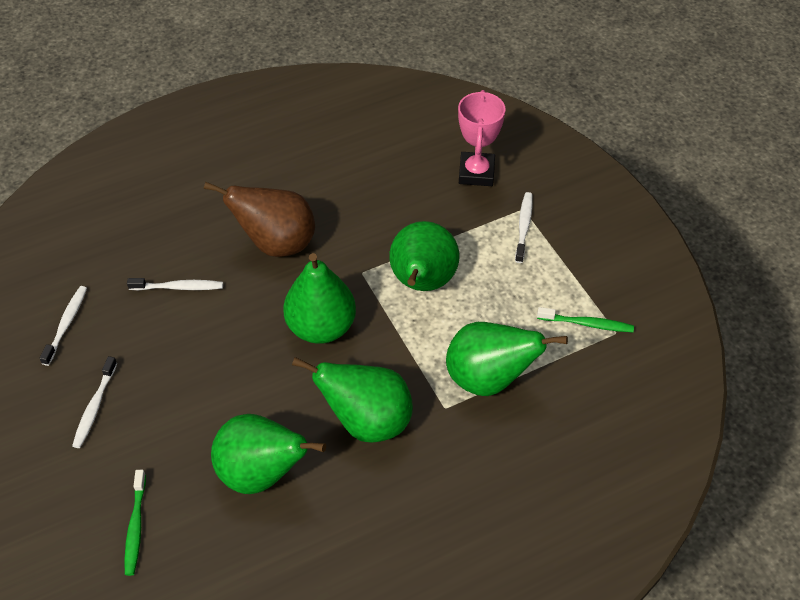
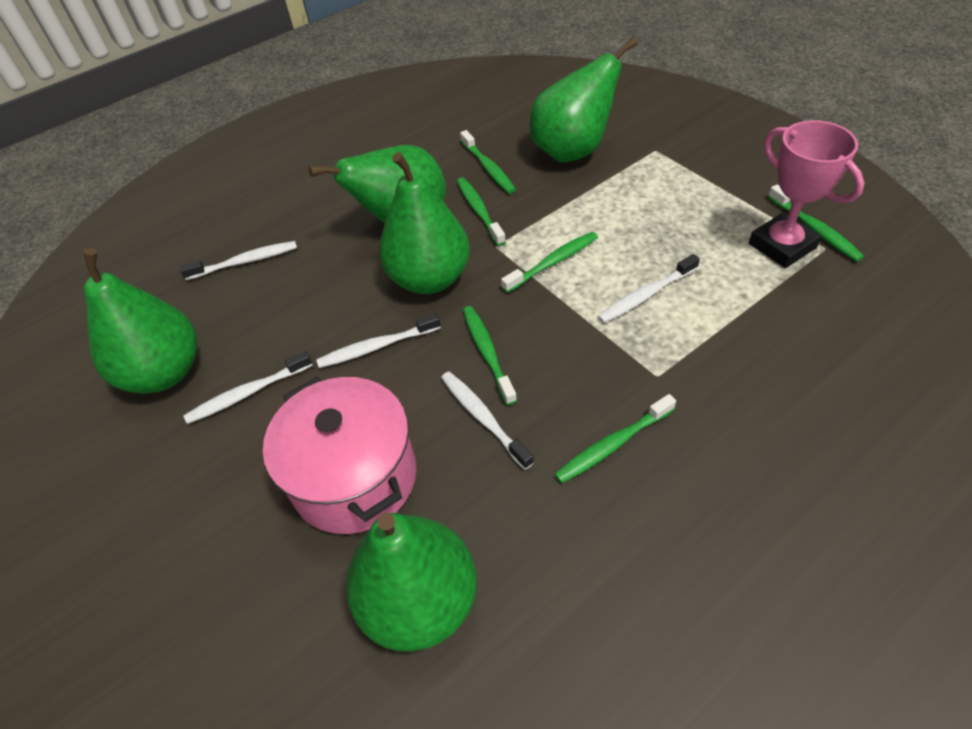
brown pear: 1 -> 0
green toothbrush: 2 -> 6
pink pot: 0 -> 1
white toothbrush: 4 -> 5

